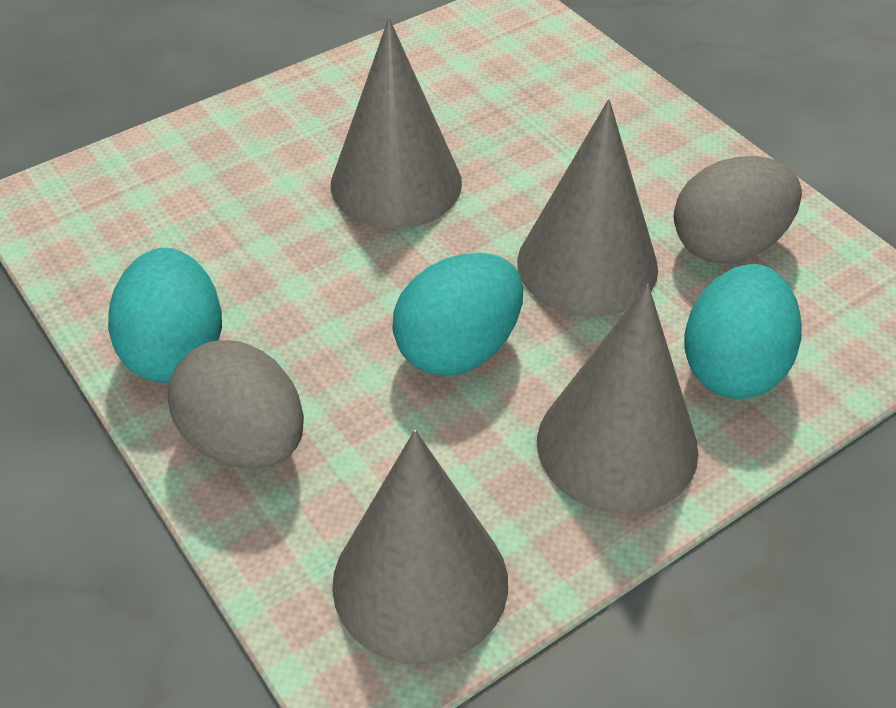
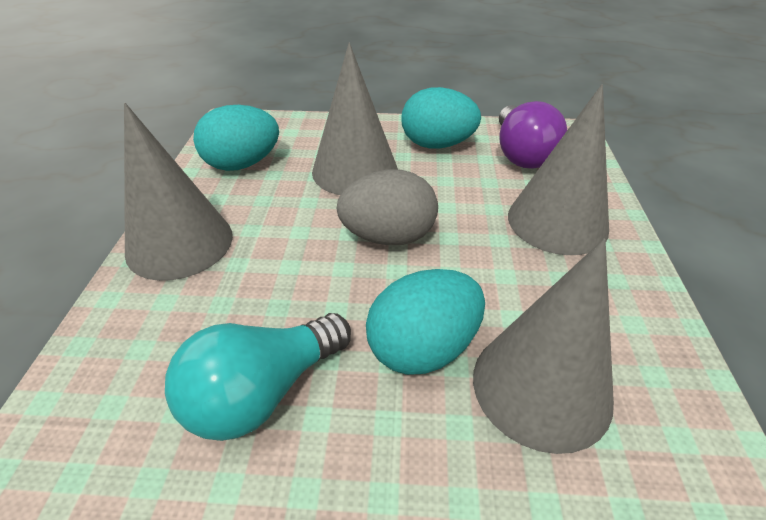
grey egg: 2 -> 1
purple light bulb: 0 -> 1
turquoise light bulb: 0 -> 1

